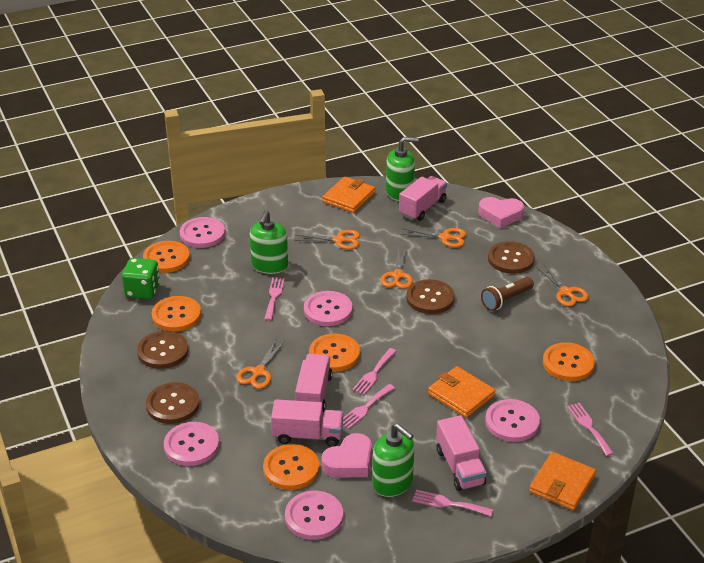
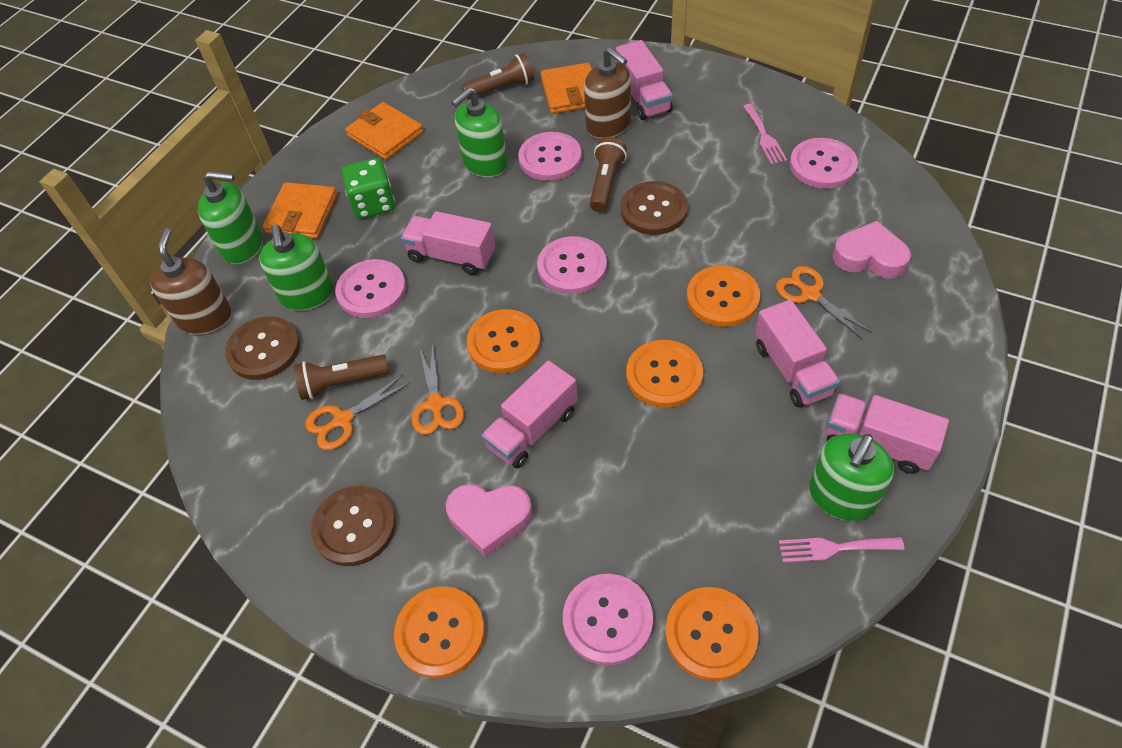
brown button: 4 -> 3
brown flashlight: 1 -> 3
brown soap dispenser: 0 -> 2
green soap dispenser: 3 -> 4
orange scissors: 5 -> 3
pink fork: 5 -> 2
pink truck: 4 -> 5

